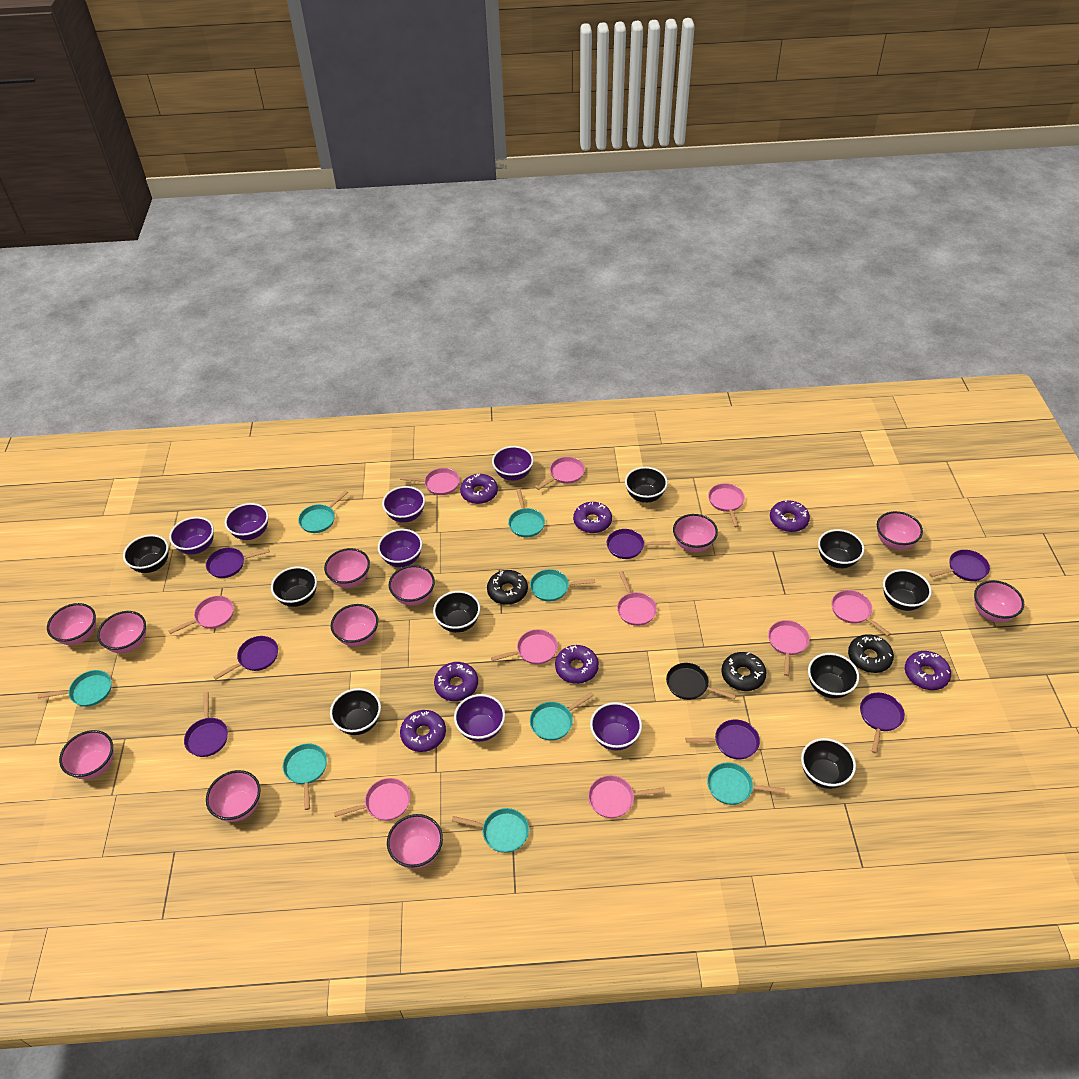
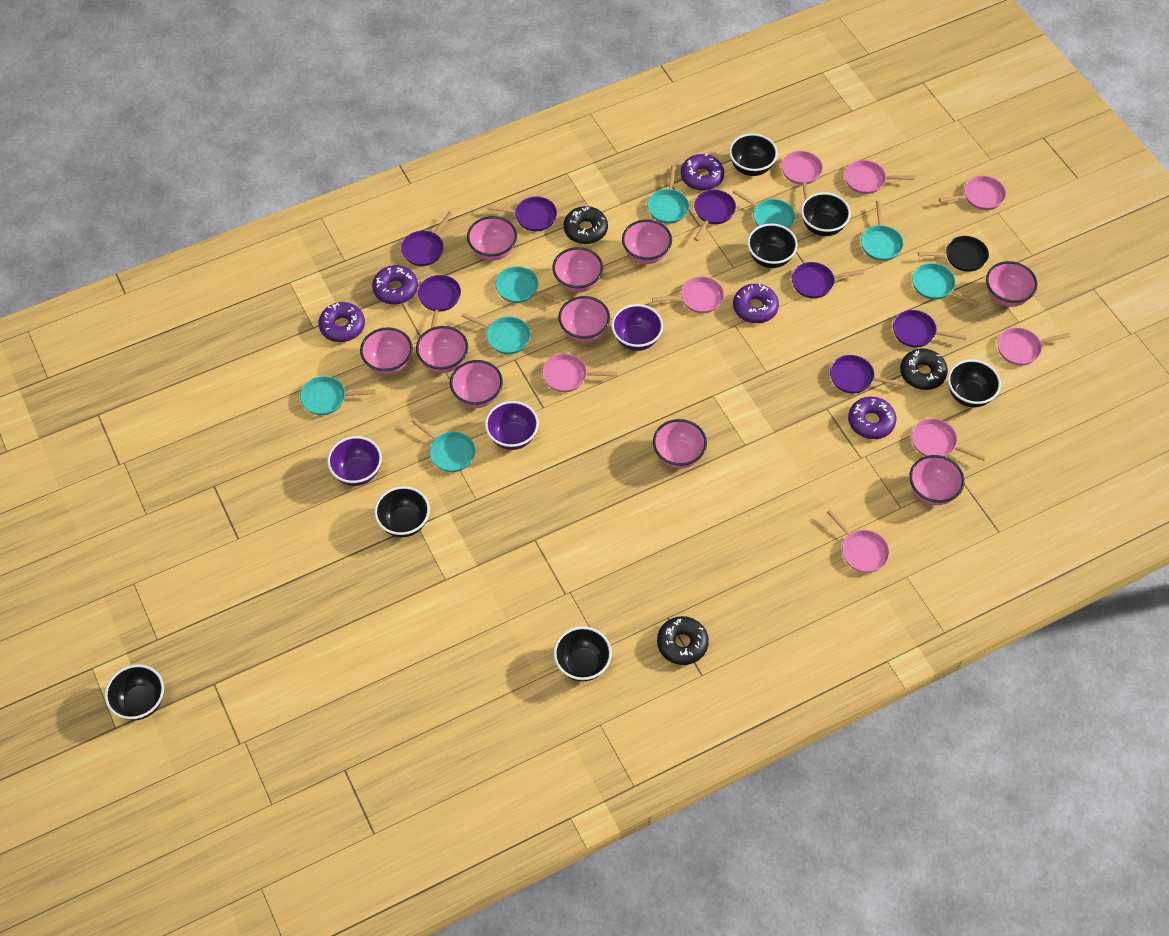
black bowl: 9 -> 7
pink bowl: 11 -> 10
pink pan: 10 -> 8
purple bowl: 7 -> 3
purple donut: 7 -> 5

